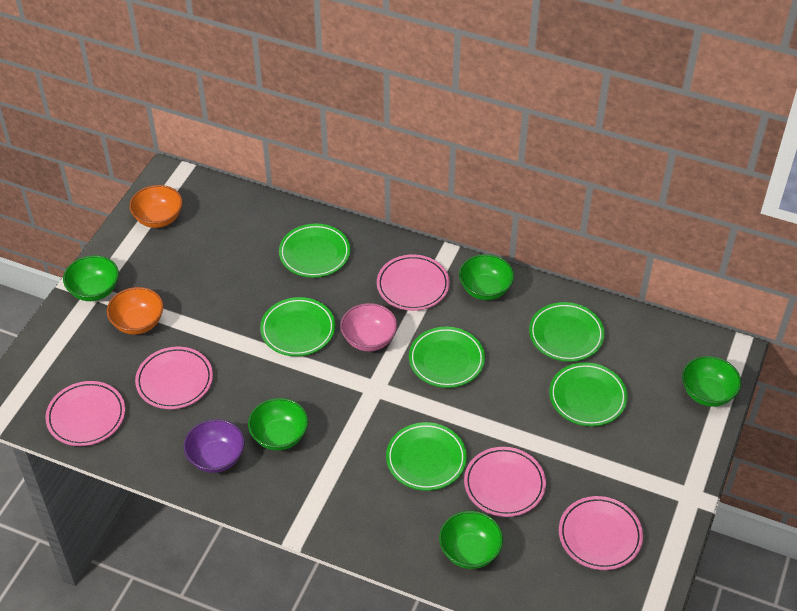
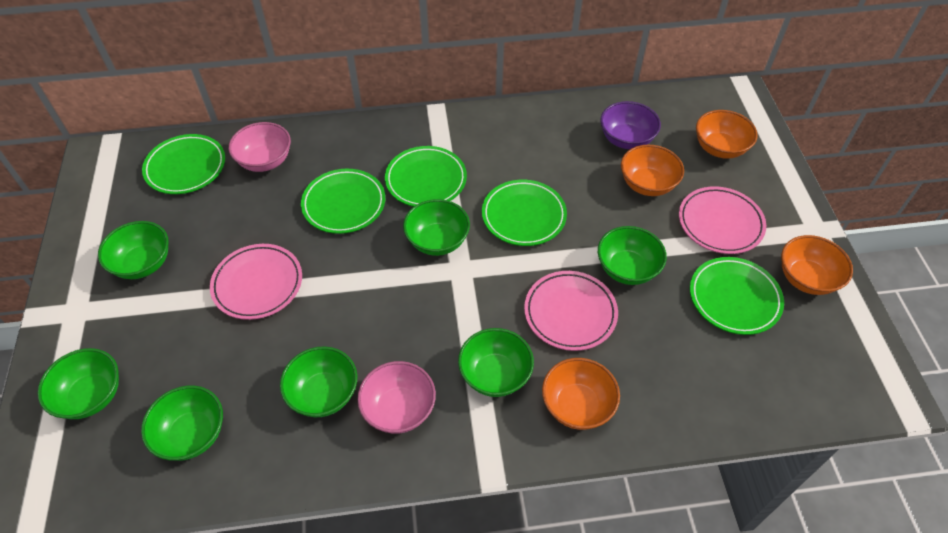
green bowl: 5 -> 7
green plate: 6 -> 5
orange bowl: 2 -> 4
pink bowl: 1 -> 2
pink plate: 5 -> 3

